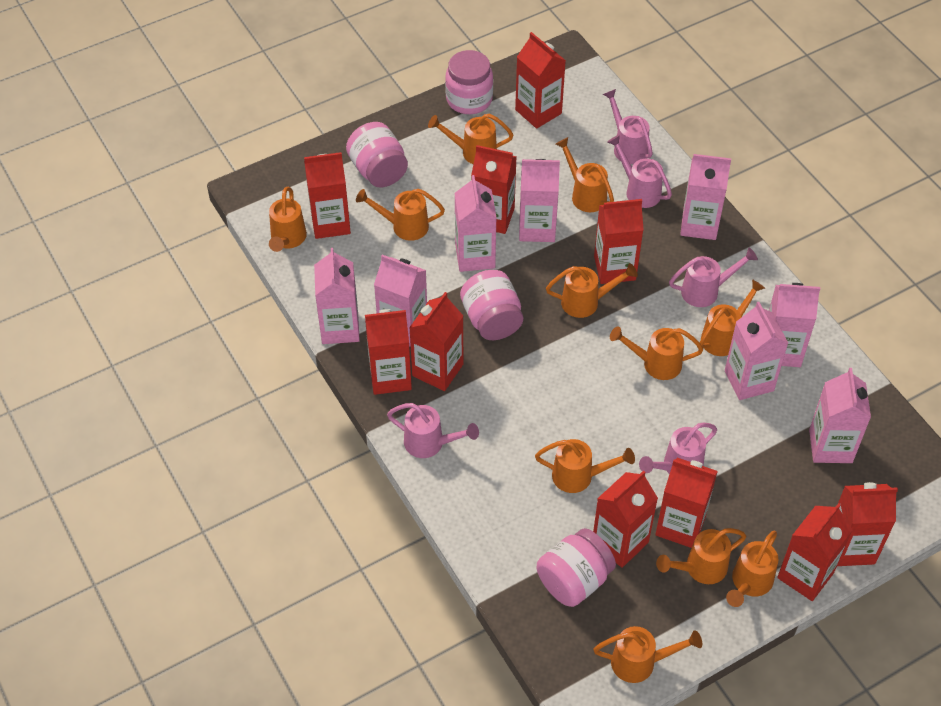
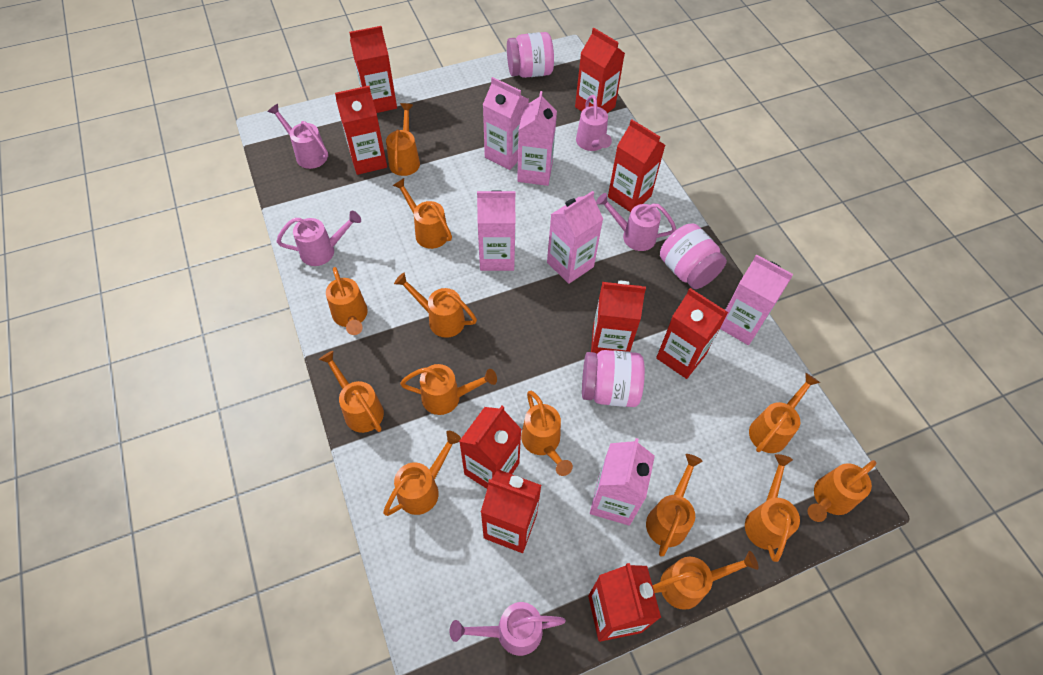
orange watering can: 11 -> 13
pink carton: 8 -> 6
pink jar: 4 -> 3
red carton: 10 -> 9

